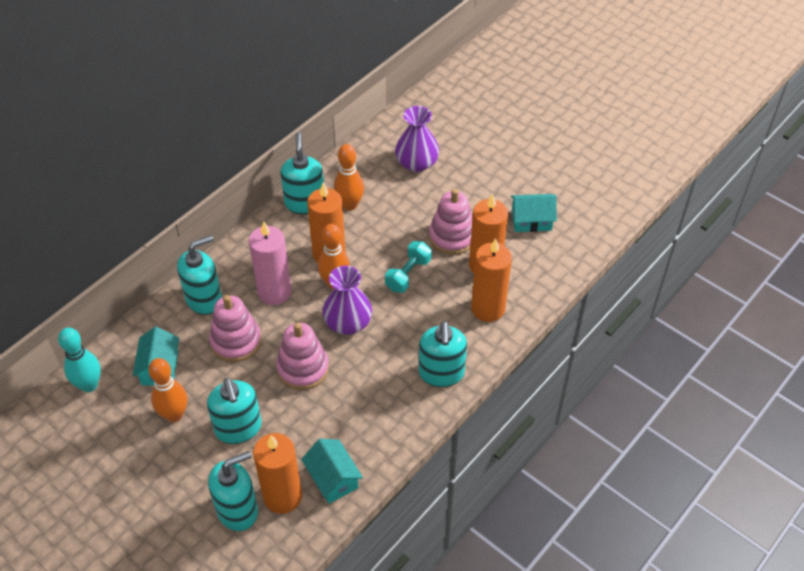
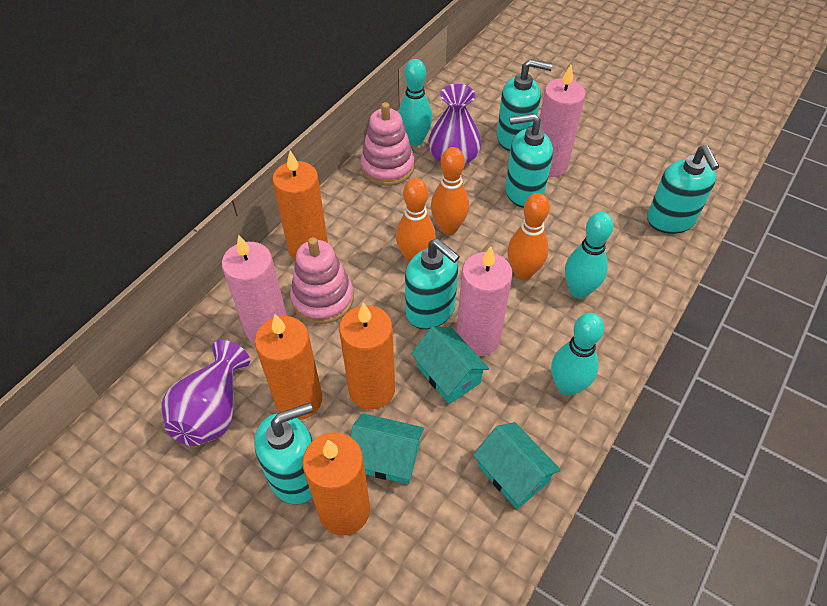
pink candle: 1 -> 3
pink stacking toy: 3 -> 2
turquoise bowling pin: 1 -> 3
turquoise dumbbell: 1 -> 0

